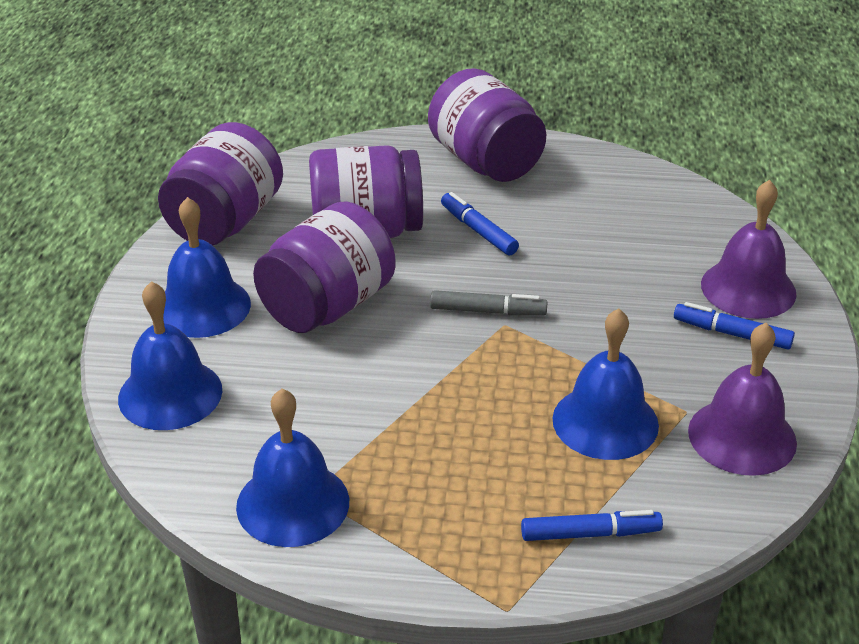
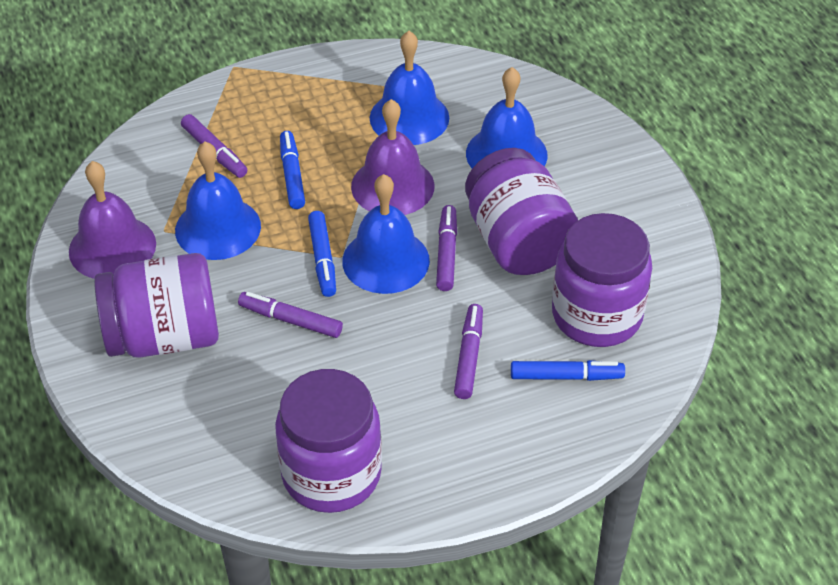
grey marker: 1 -> 0
purple marker: 0 -> 4

